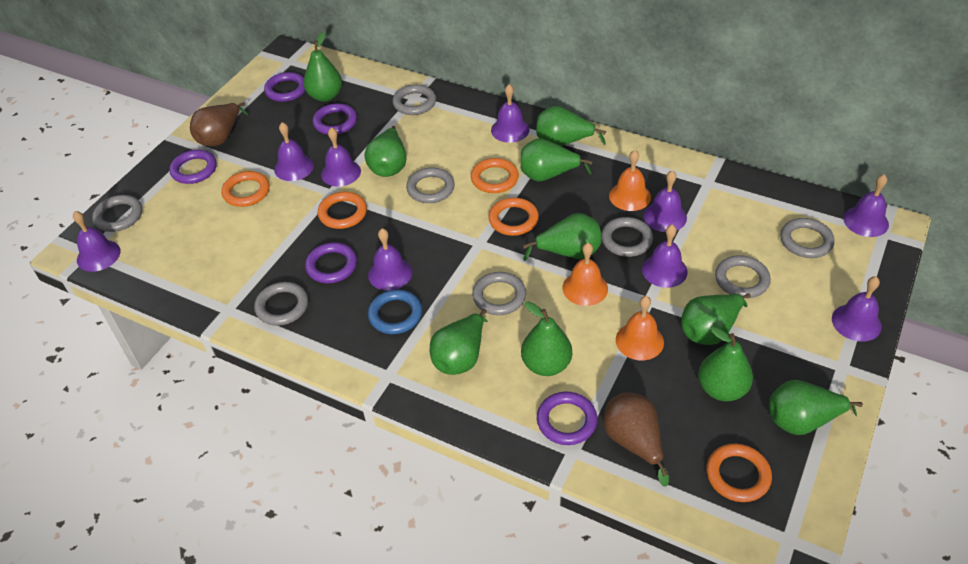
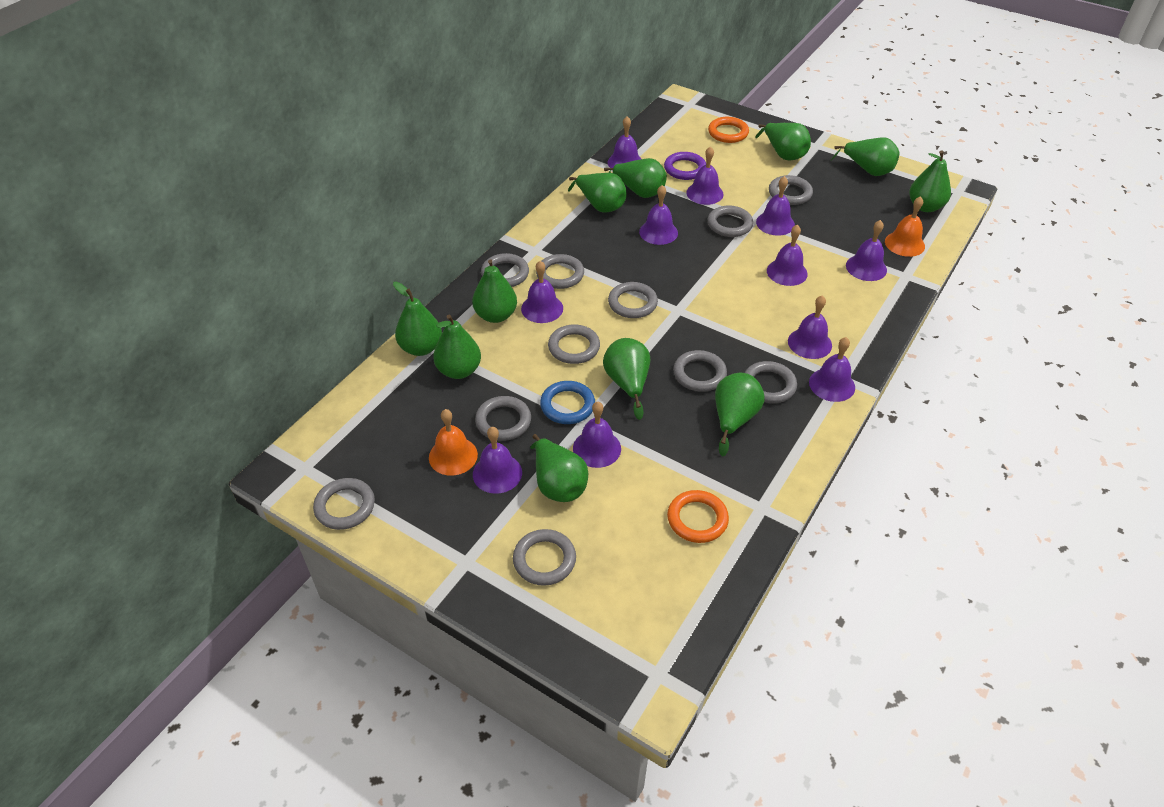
brown pear: 2 -> 0
green pear: 10 -> 11
grey ring: 8 -> 11
orange bell: 3 -> 2
orange ring: 5 -> 2
purple bell: 9 -> 11
purple ring: 5 -> 1

